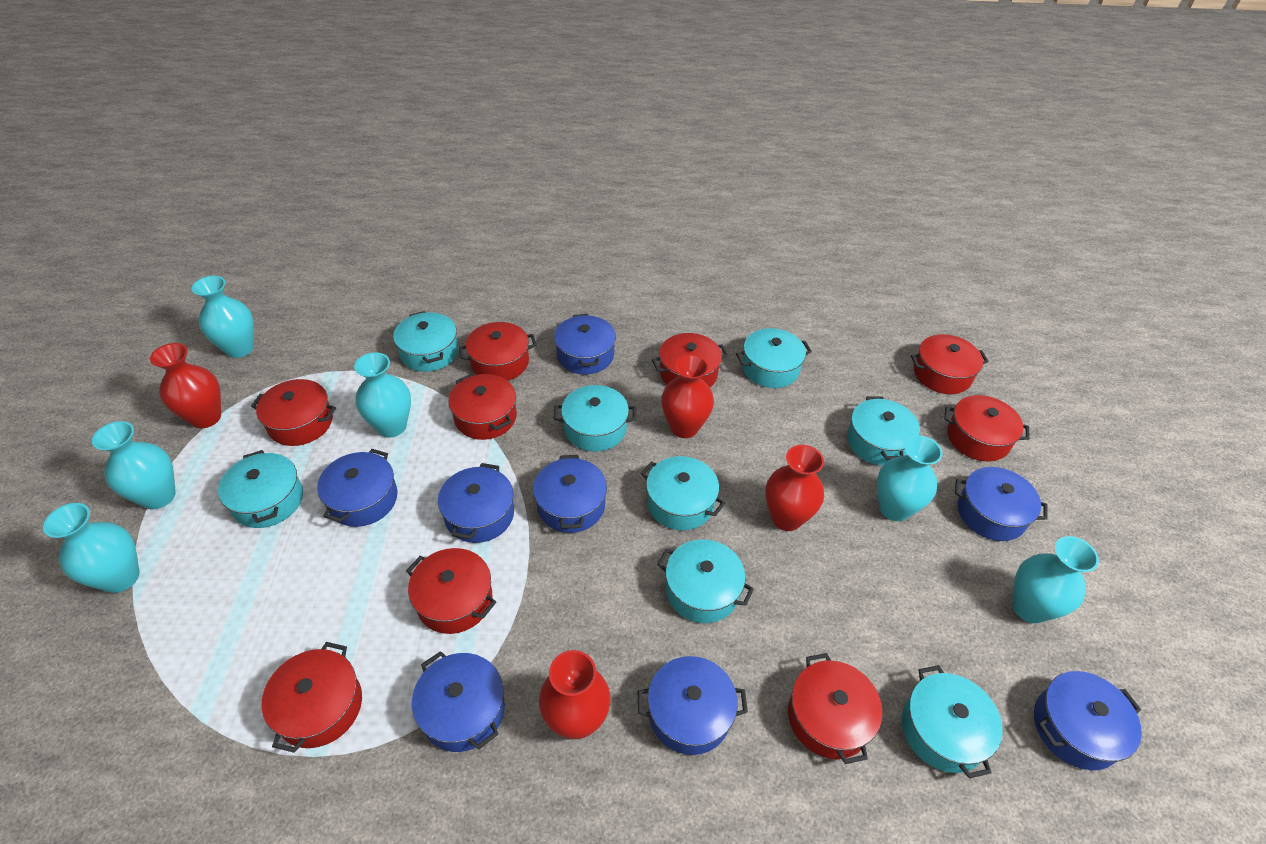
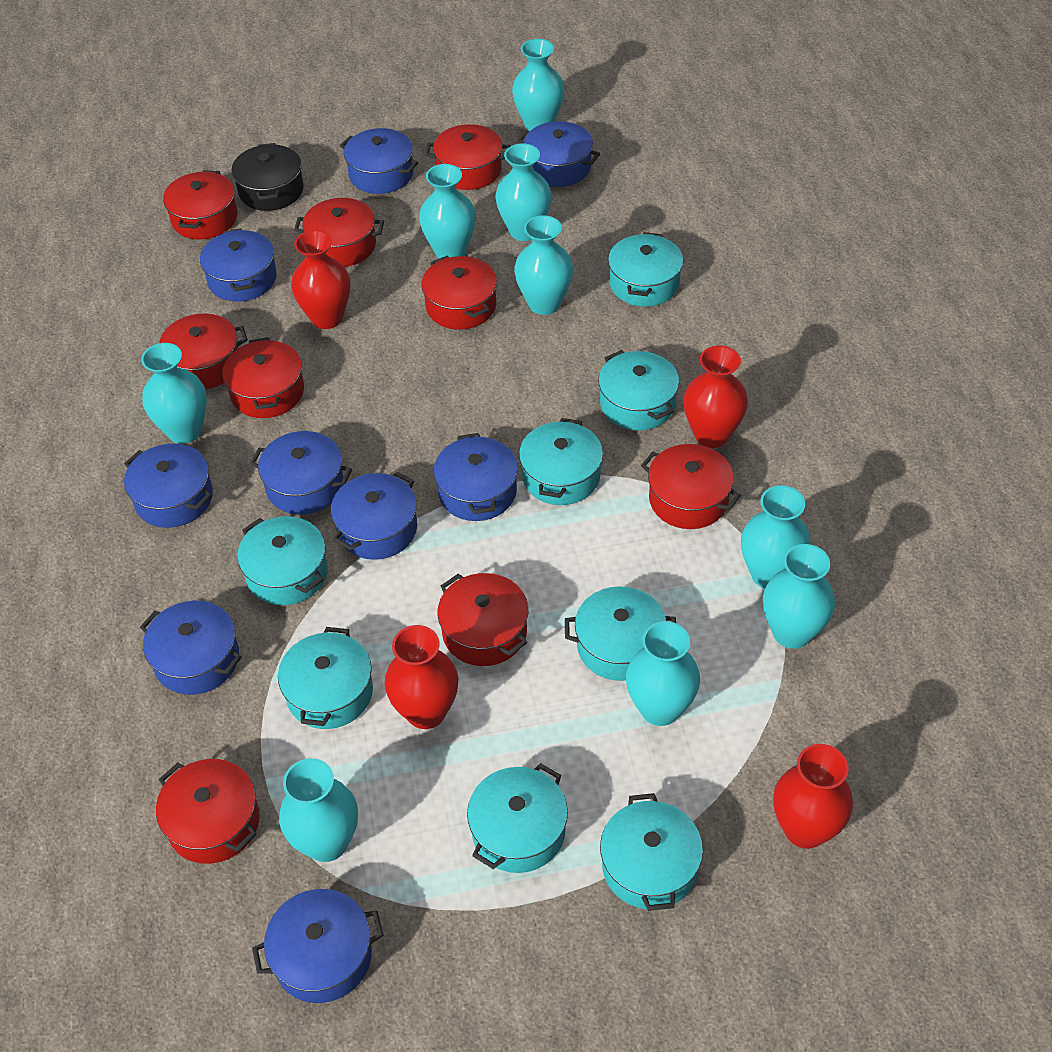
black pot: 0 -> 1
blue pot: 8 -> 9
turquoise vase: 6 -> 9

